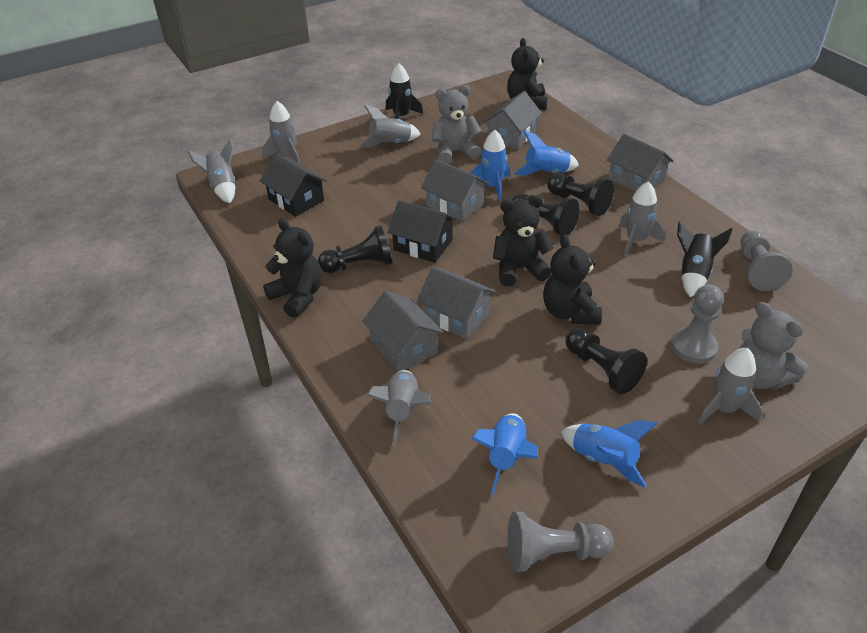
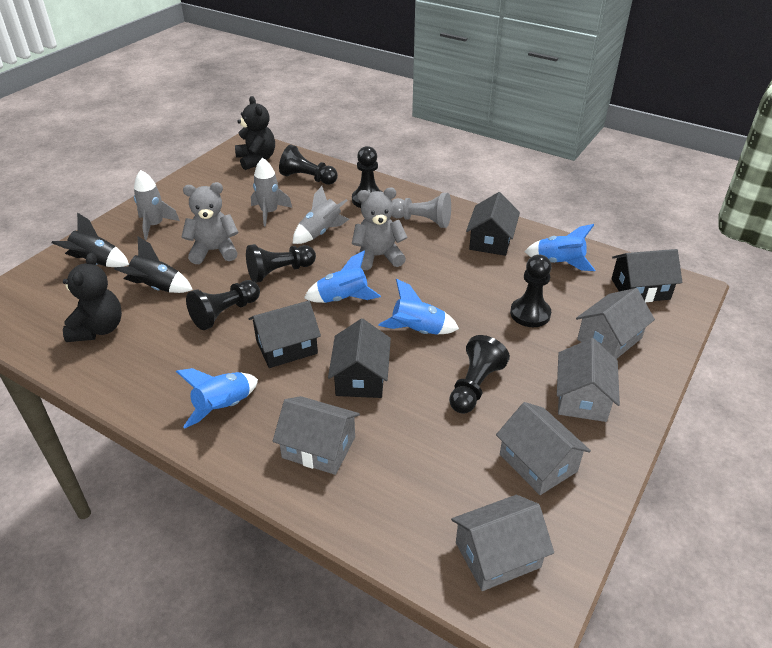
black house: 2 -> 4
black pawn: 4 -> 6
black teddy bear: 4 -> 2
grey pawn: 3 -> 1
grey rocket: 6 -> 3

